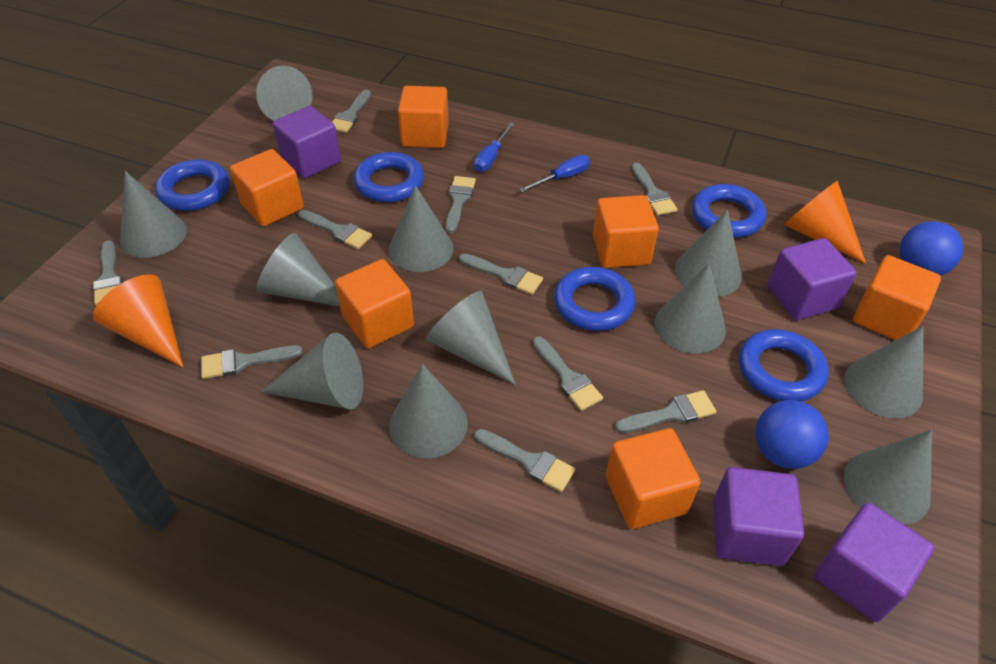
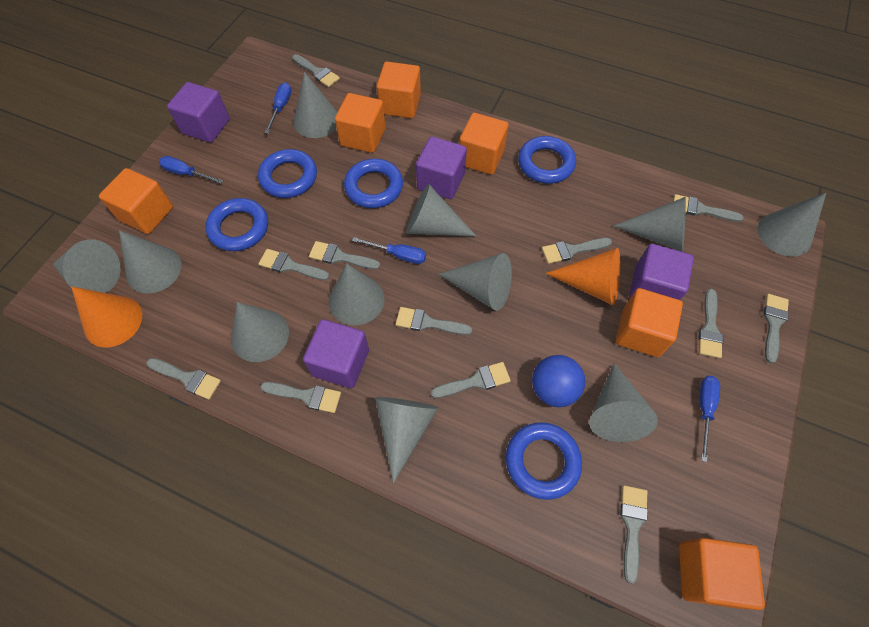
blue ball: 2 -> 1
blue screwdriver: 2 -> 4
grey brush: 10 -> 12

